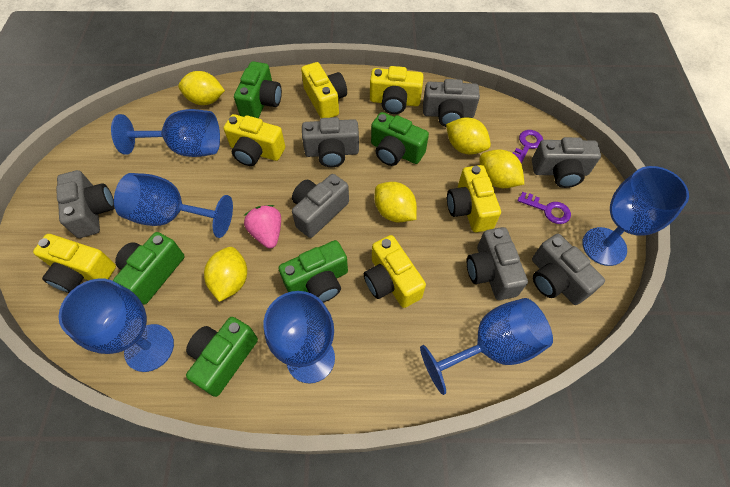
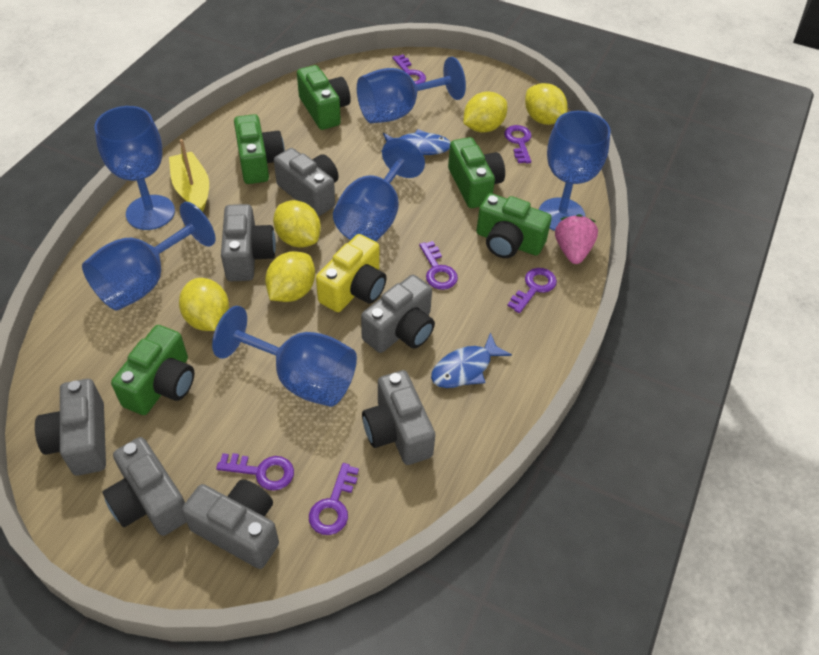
blue fish: 0 -> 2
purple key: 2 -> 6
yellow boat: 0 -> 1
yellow camera: 6 -> 1

